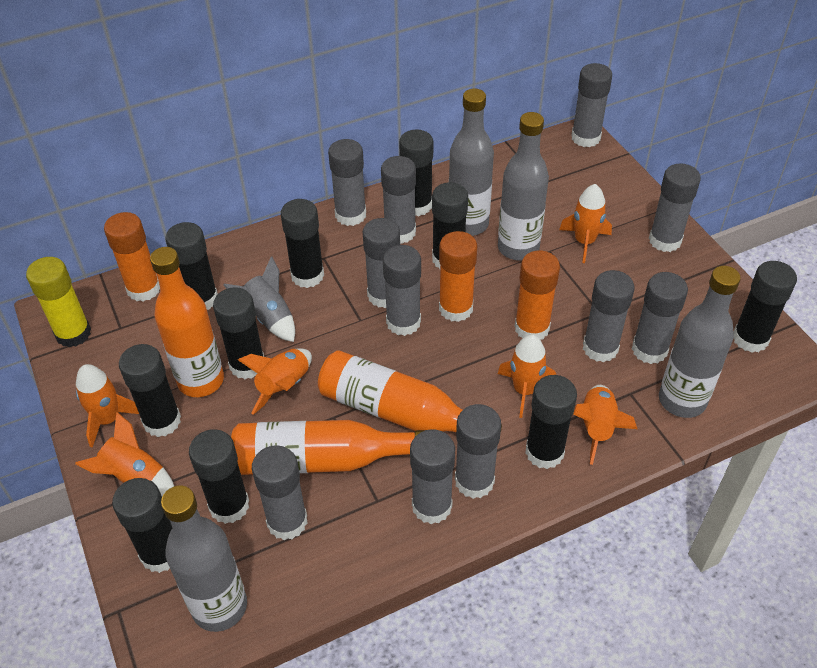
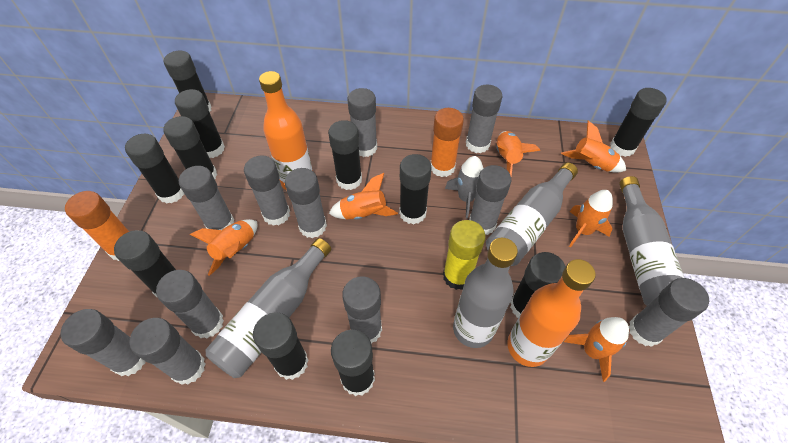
black glue stick: 10 -> 11
orange bottle: 3 -> 2
orange glue stick: 3 -> 2

